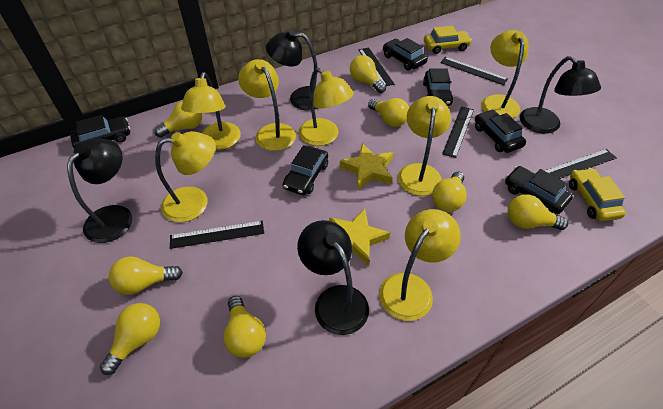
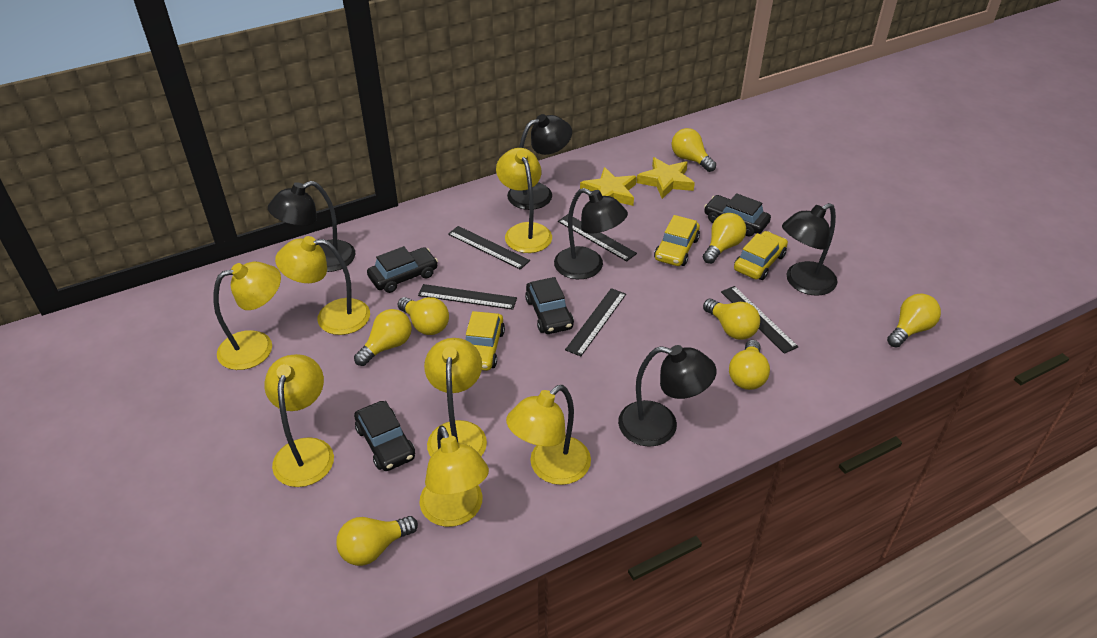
black car: 6 -> 4
black lamp: 4 -> 5
yellow car: 2 -> 3

